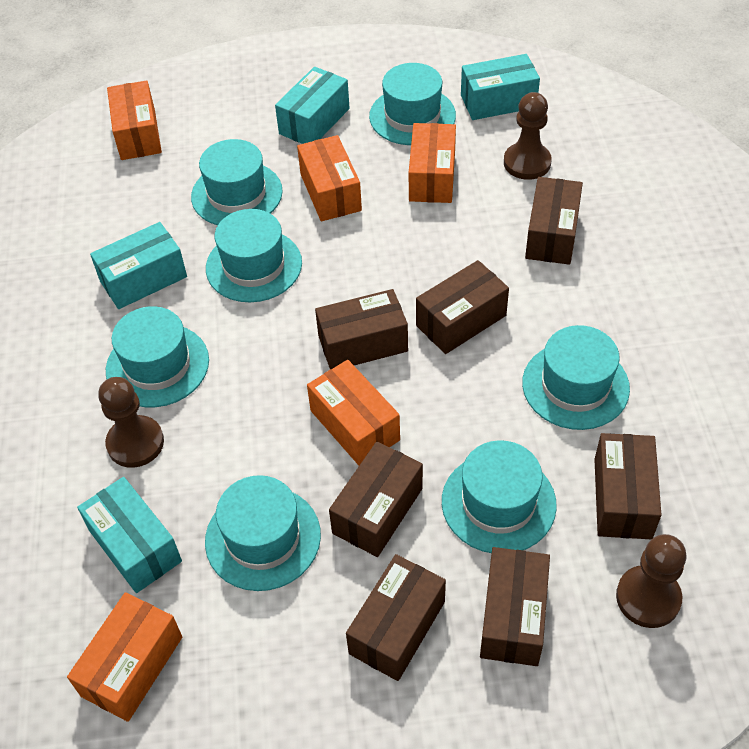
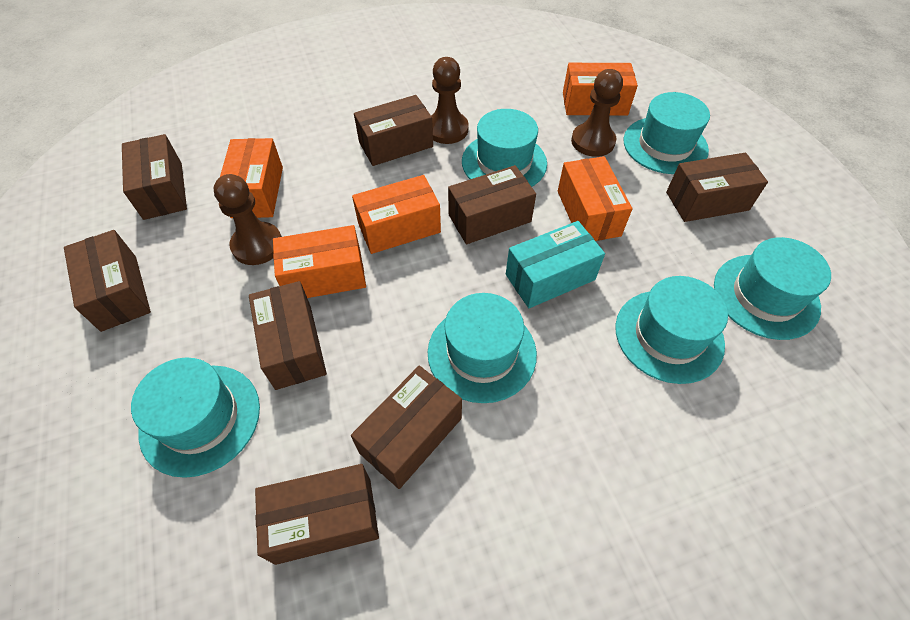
brown box: 7 -> 8
turquoise box: 4 -> 1
turquoise hat: 7 -> 6

